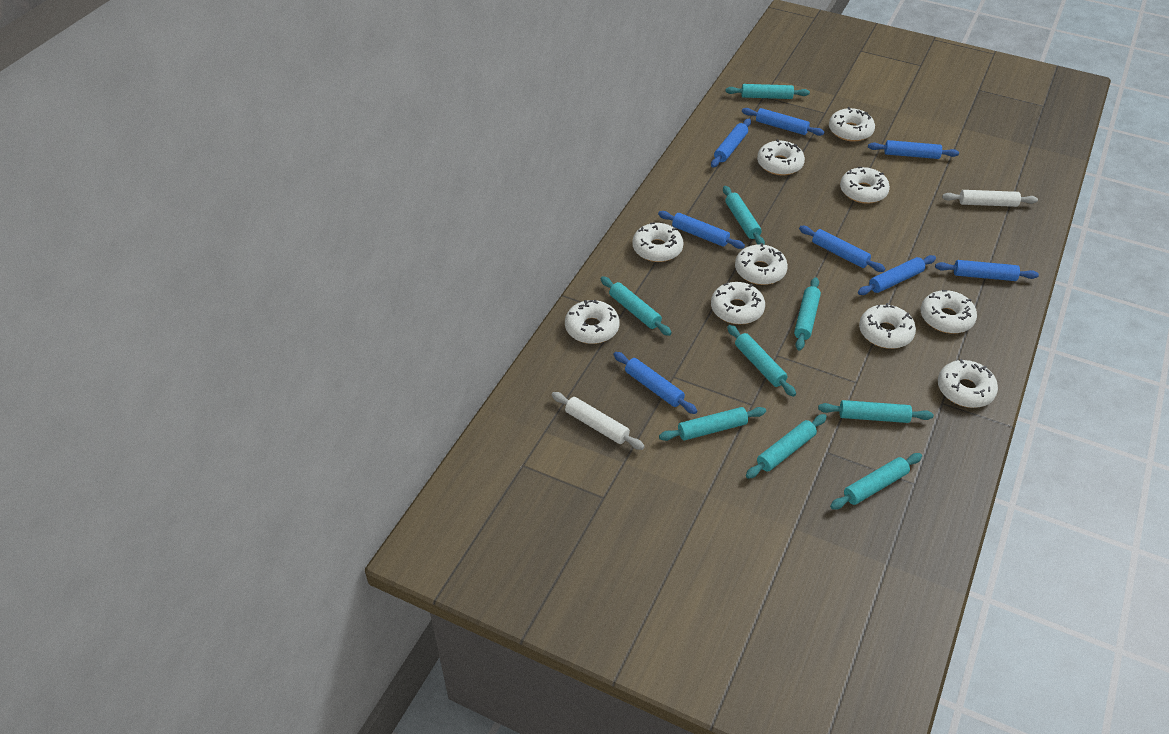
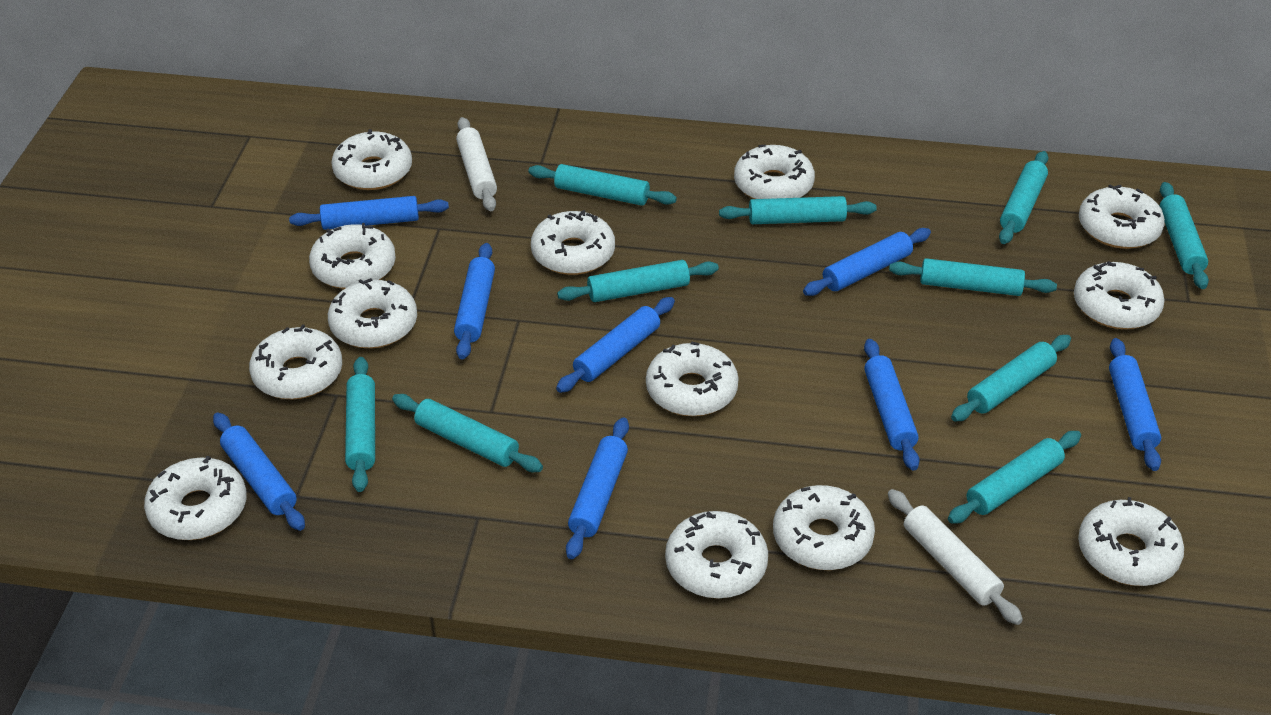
turquoise rolling pin: 9 -> 10
white donut: 10 -> 13

